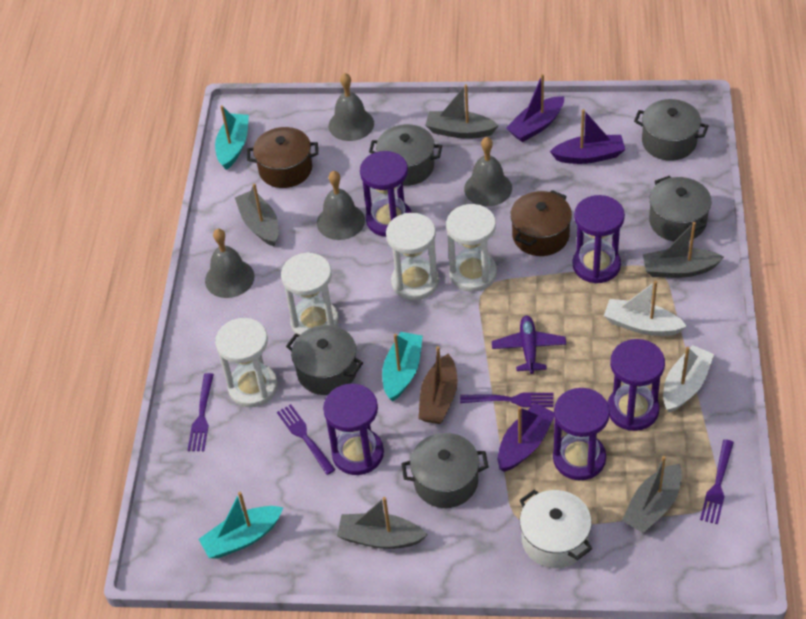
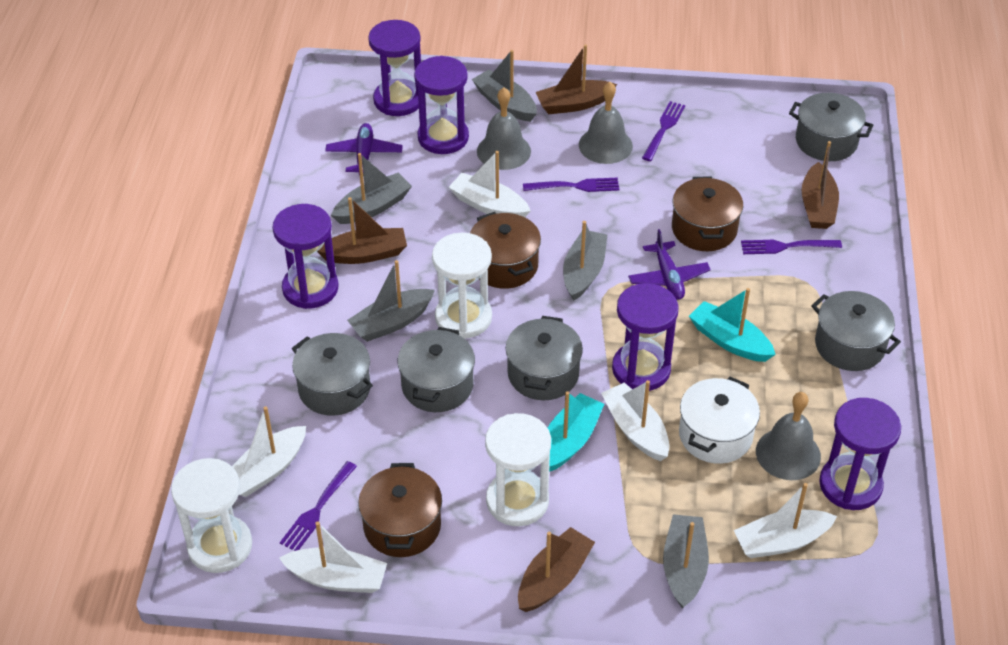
brown boat: 1 -> 4
brown pot: 2 -> 3
grey bell: 4 -> 3
purple boat: 3 -> 0
purple plane: 1 -> 2
turquoise boat: 3 -> 2
white boat: 2 -> 5
white hourglass: 4 -> 3

